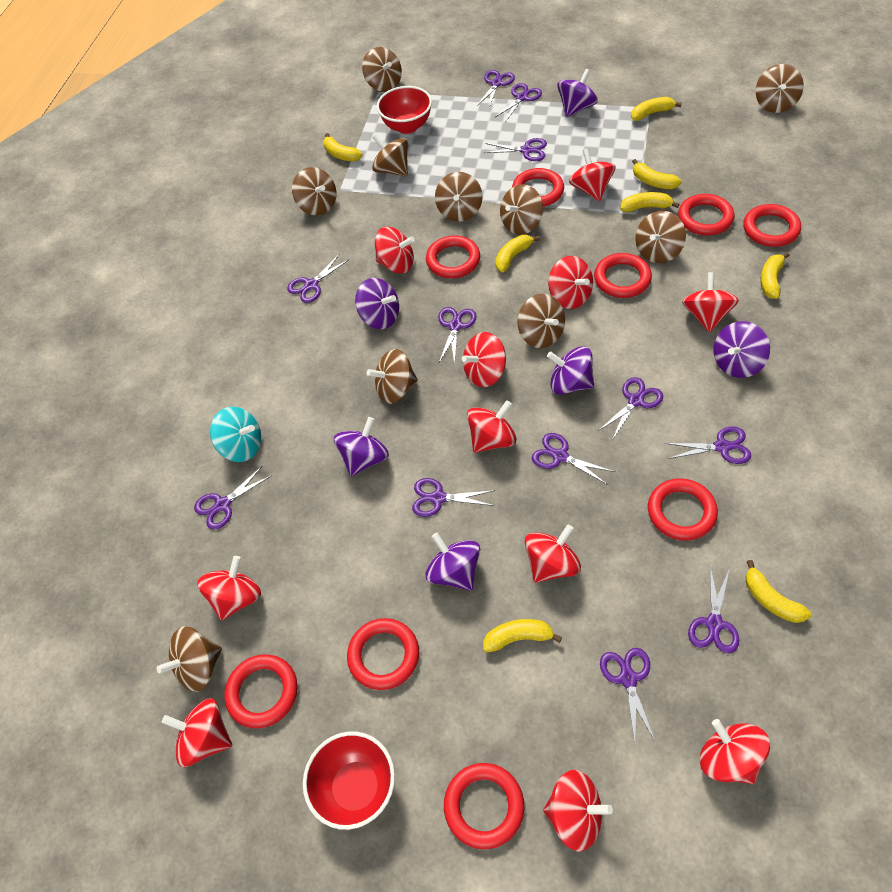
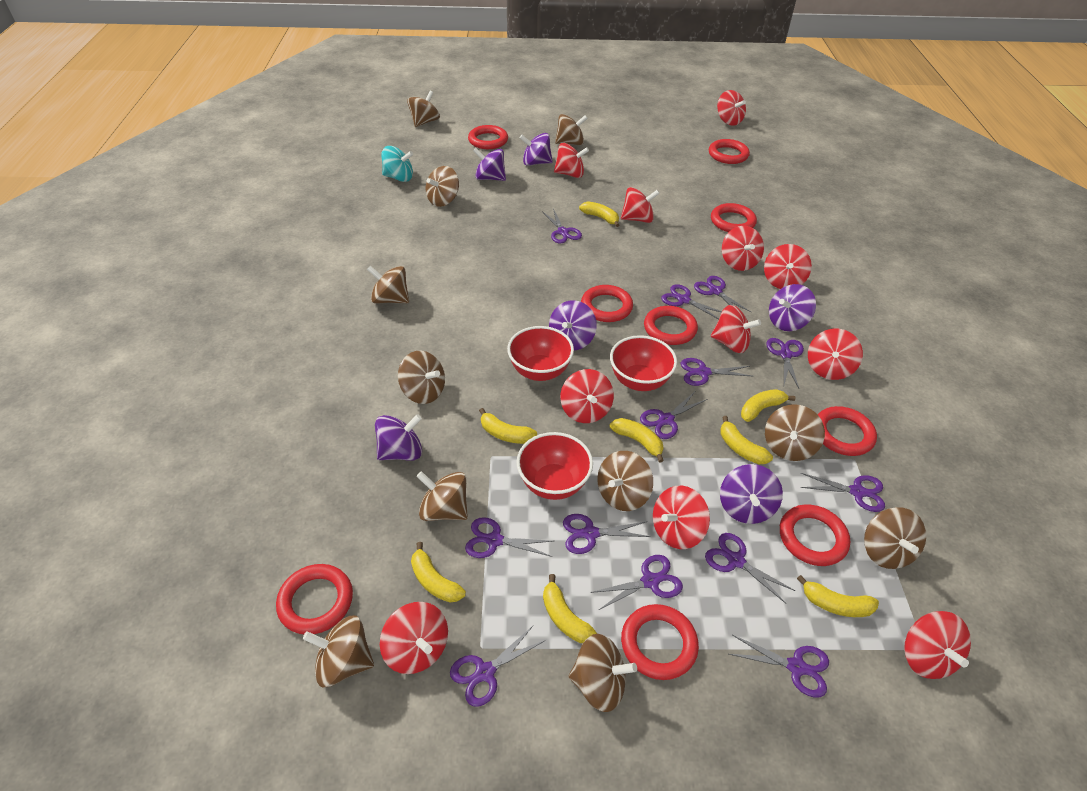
brown spinning top: 10 -> 11
purple scissors: 12 -> 13
red bowl: 2 -> 3

